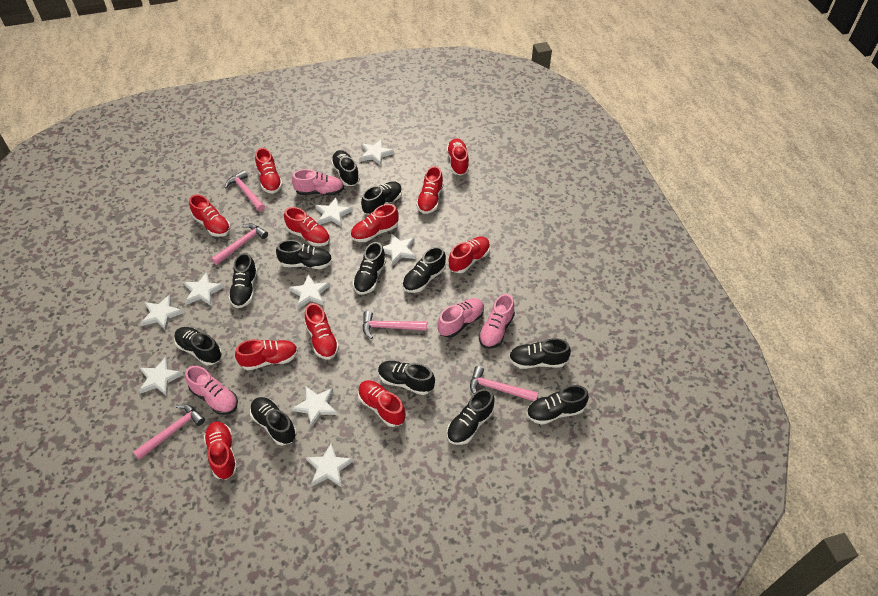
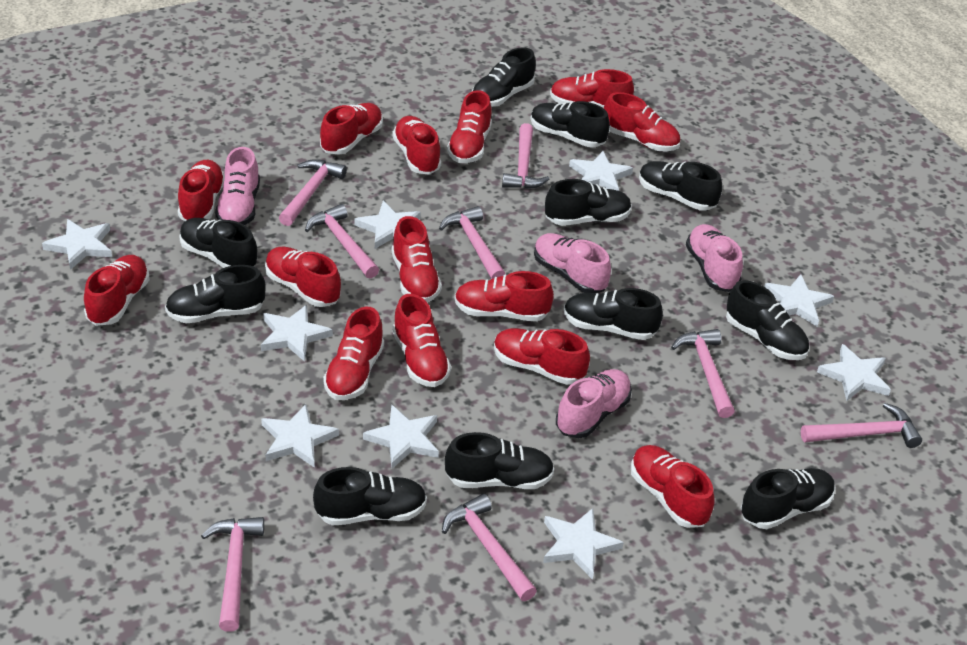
black shoe: 12 -> 11
pink hammer: 5 -> 8
red shoe: 11 -> 14

